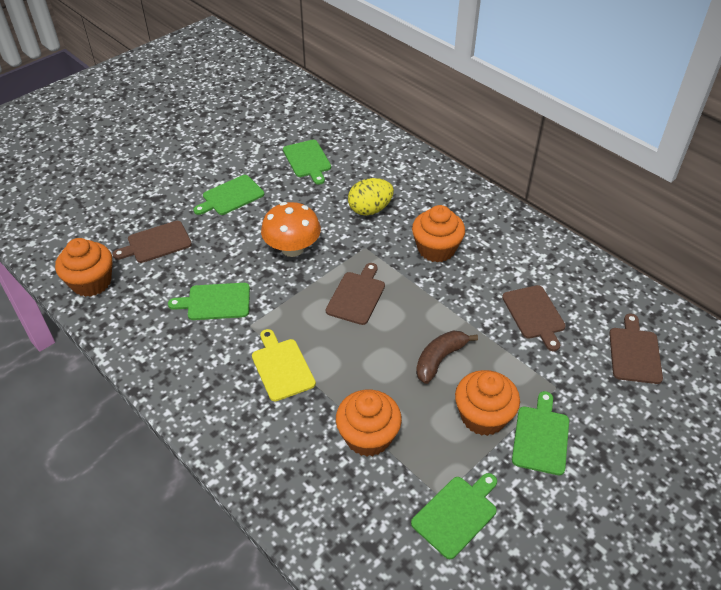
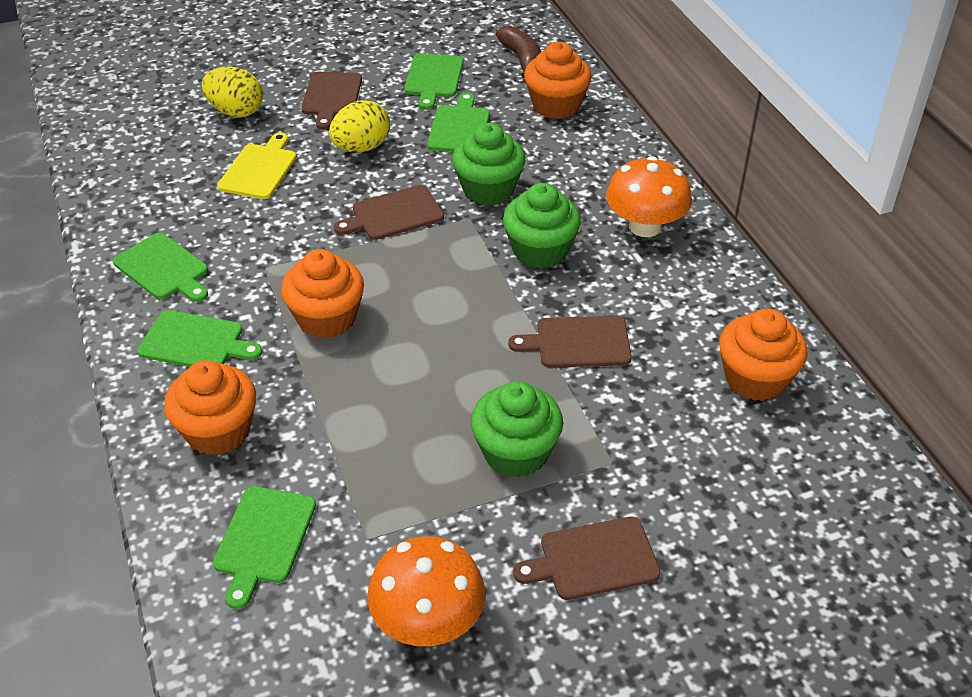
green cupcake: 0 -> 3
orange mushroom: 1 -> 2
yellow egg: 1 -> 2

